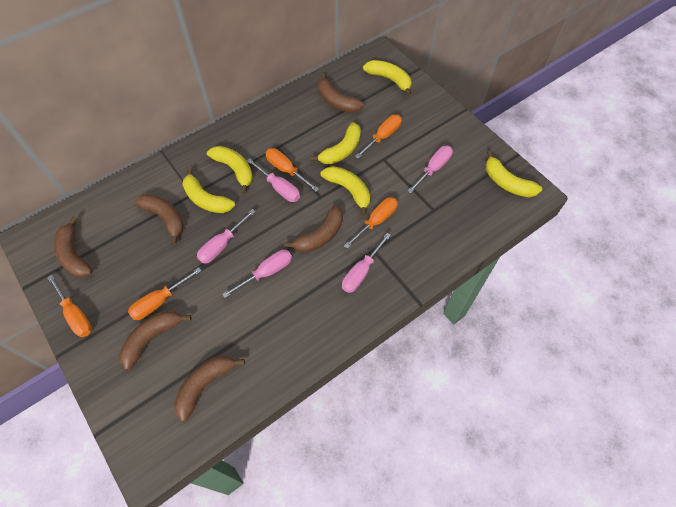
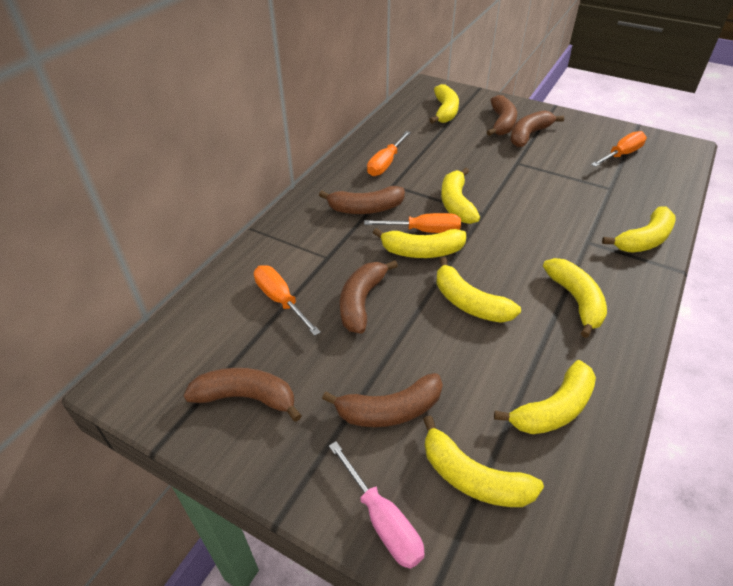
orange screwdriver: 5 -> 4
pink screwdriver: 5 -> 1
yellow banana: 6 -> 8

